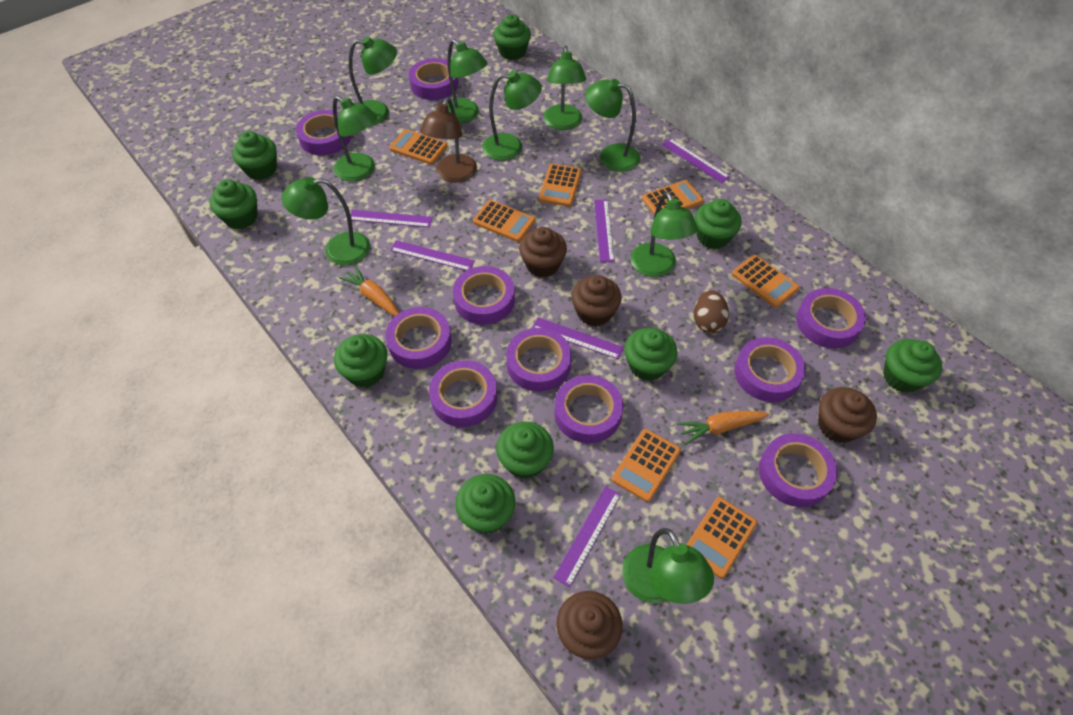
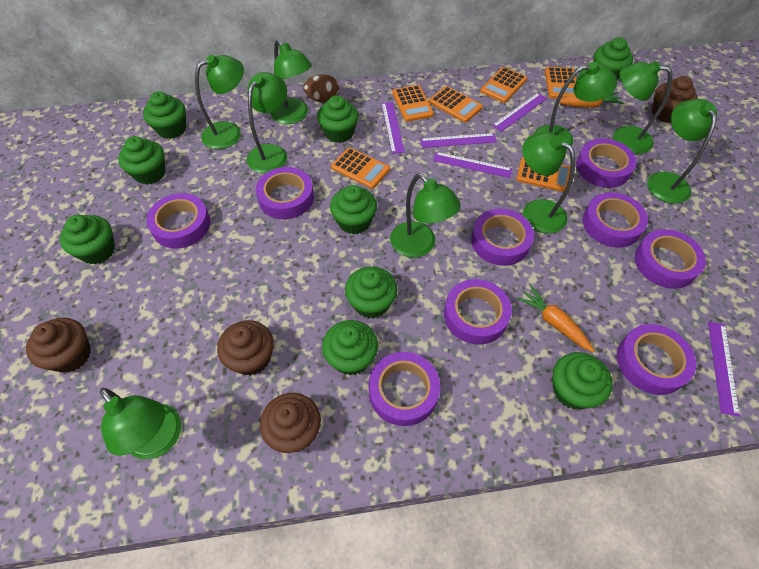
brown lamp: 1 -> 0
orange calculator: 7 -> 6
purple ruler: 6 -> 5
purple tape: 10 -> 9

